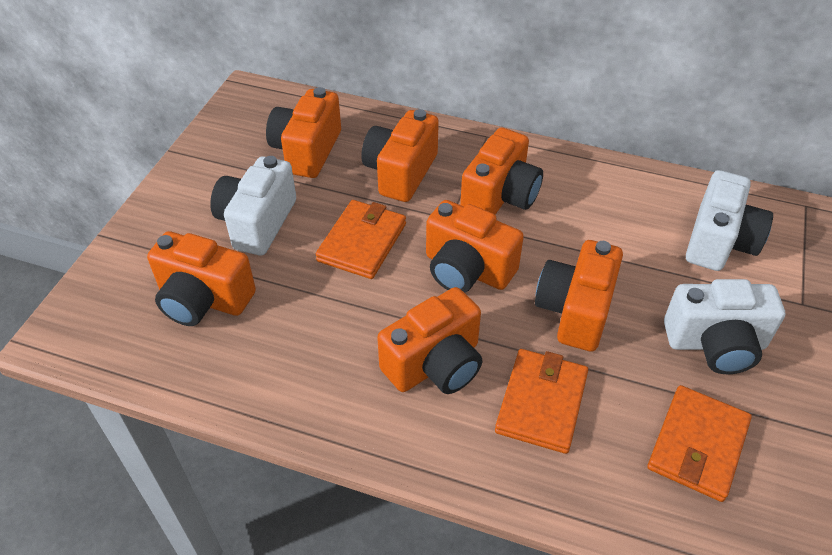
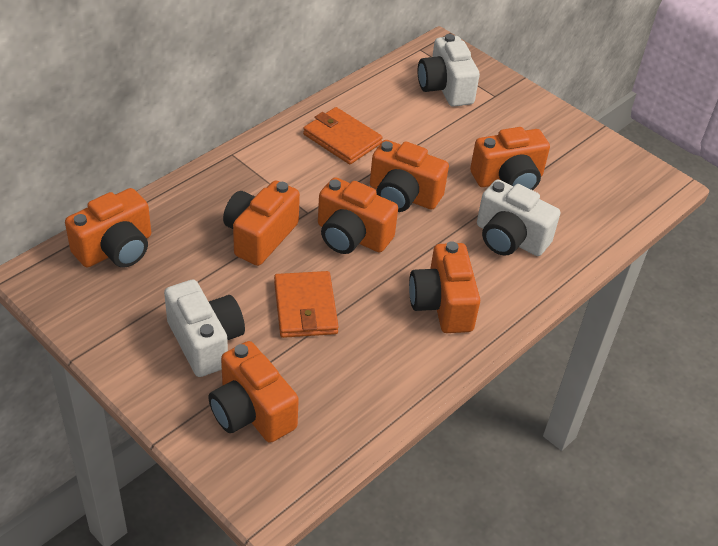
orange wallet: 3 -> 2

